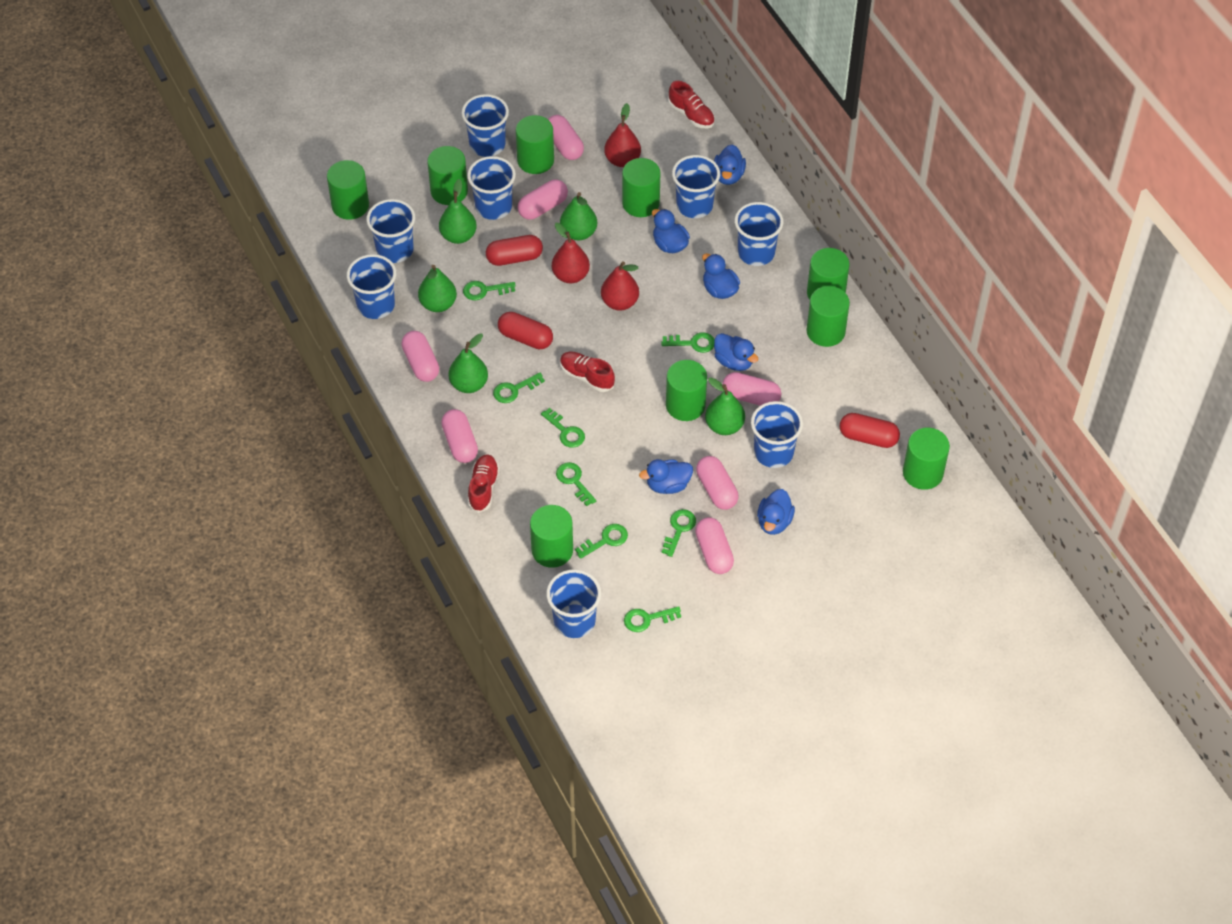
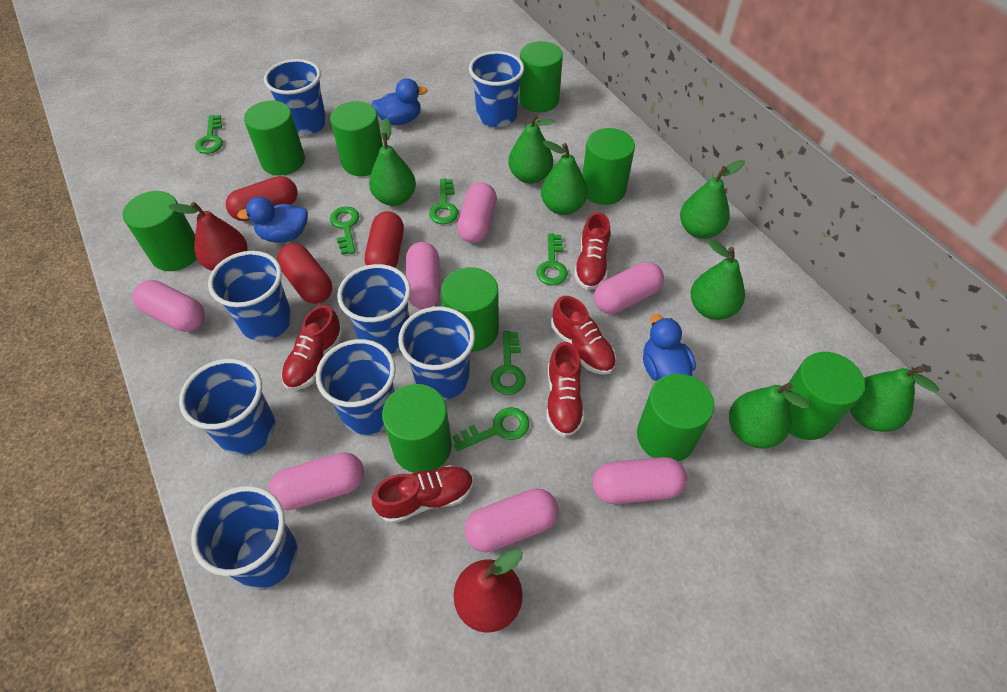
blue duck: 6 -> 3
green key: 8 -> 6
green pear: 5 -> 7
red pear: 3 -> 2
red shoe: 3 -> 5

